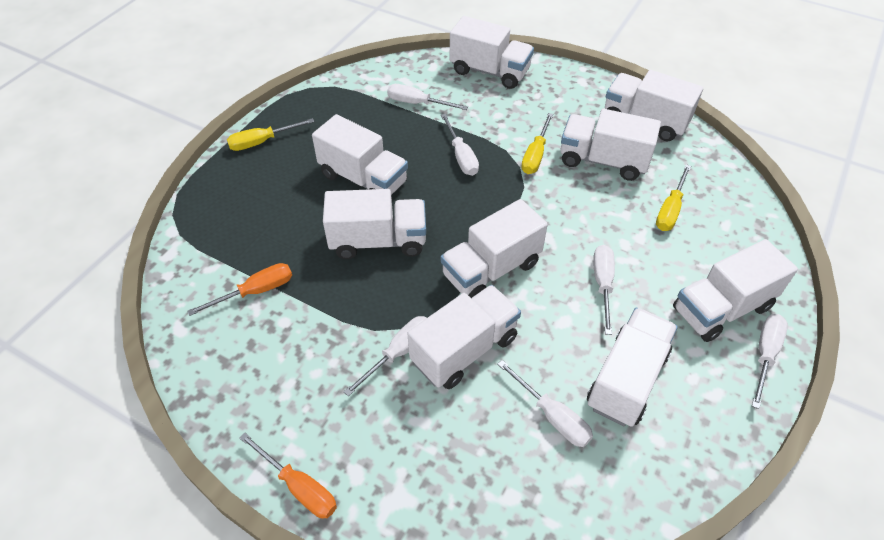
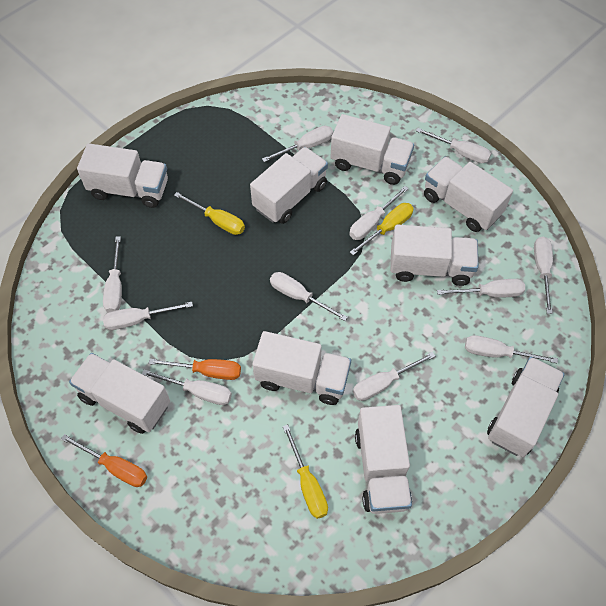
white screwdriver: 6 -> 11

